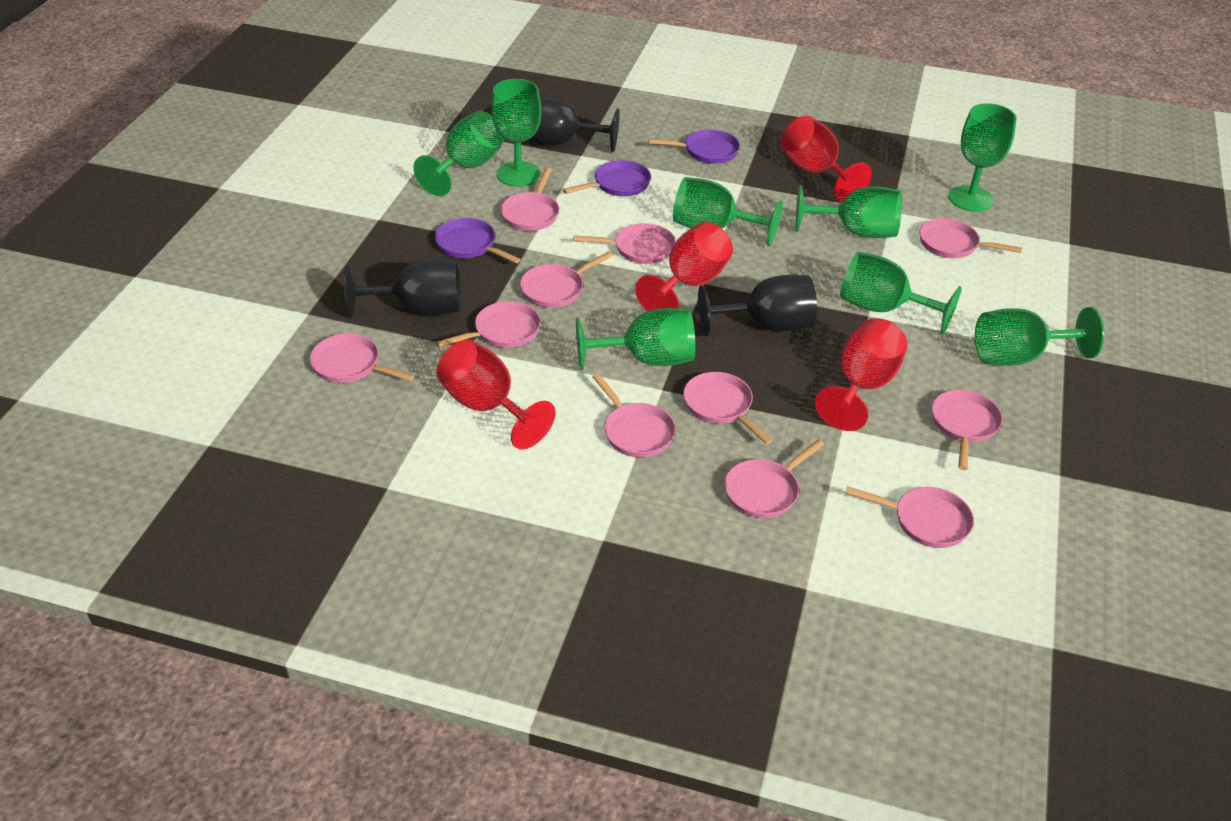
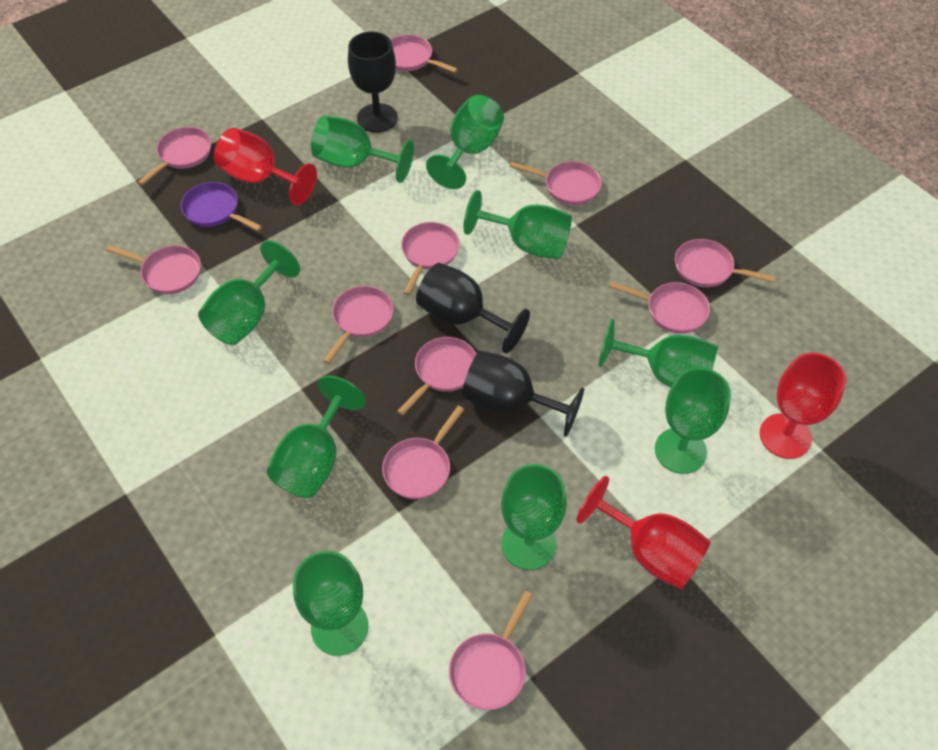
green goblet: 8 -> 9
purple pan: 3 -> 1
red goblet: 4 -> 3

